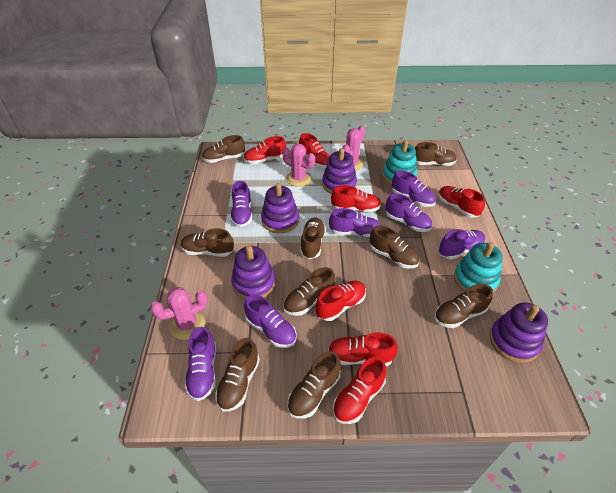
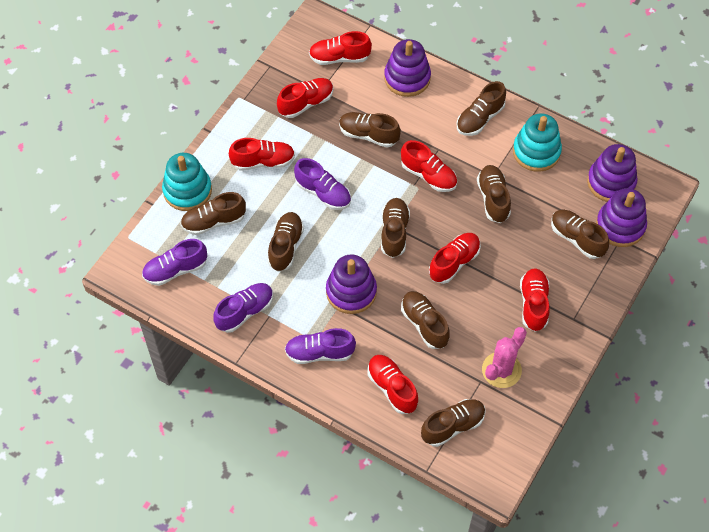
pink cactus: 3 -> 1
purple shoe: 7 -> 4

